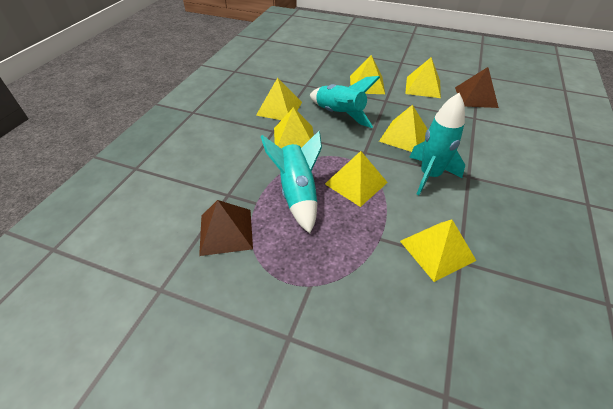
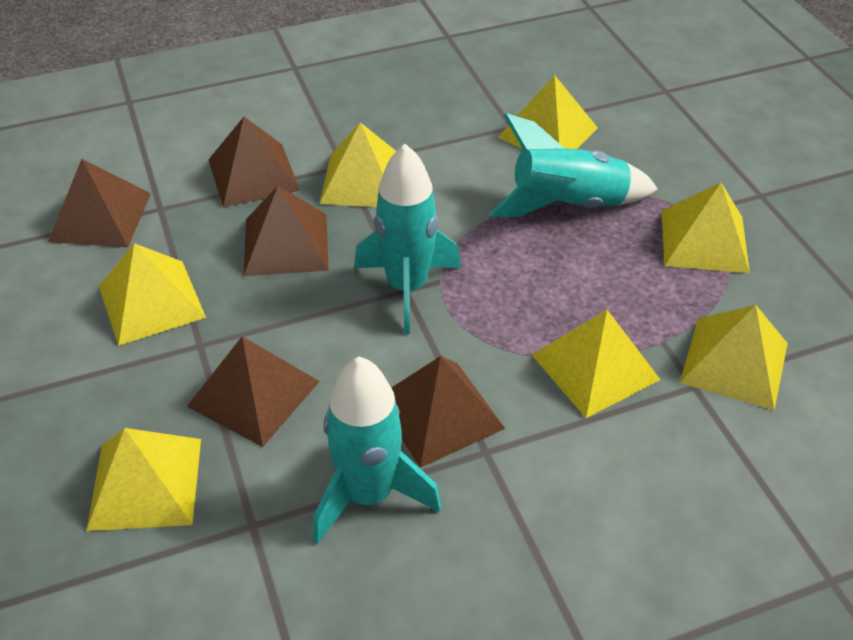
brown pyramid: 2 -> 5

